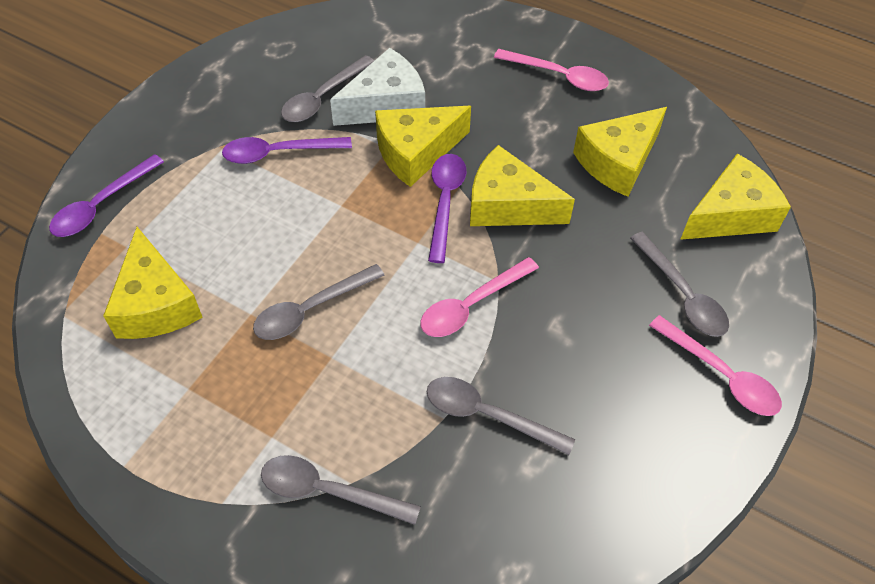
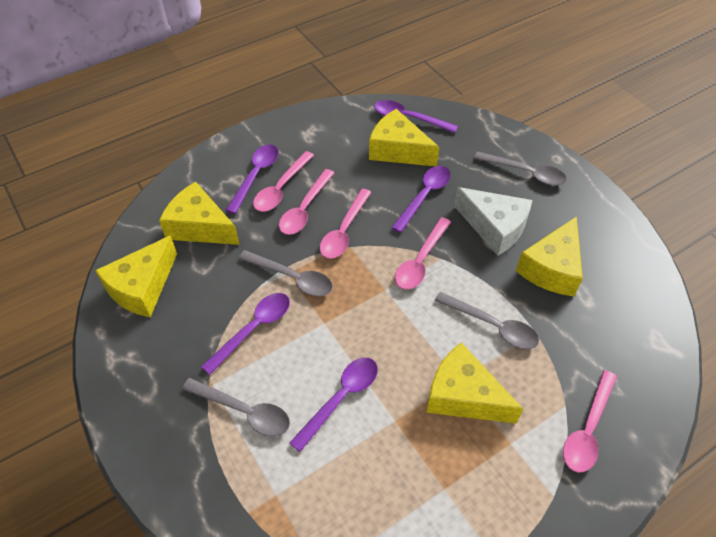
grey spoon: 5 -> 4
pink spoon: 3 -> 5
purple spoon: 3 -> 5

